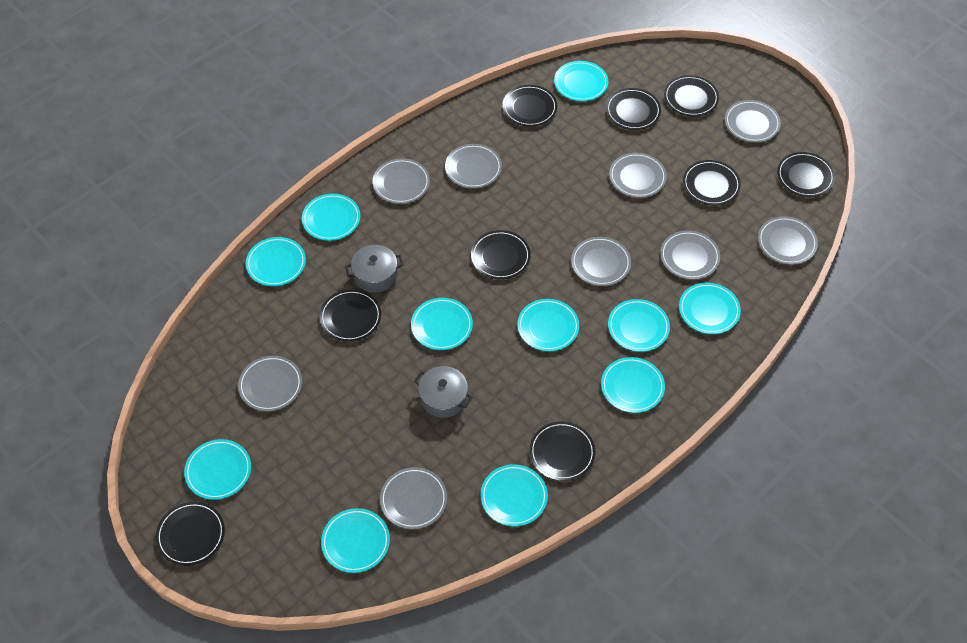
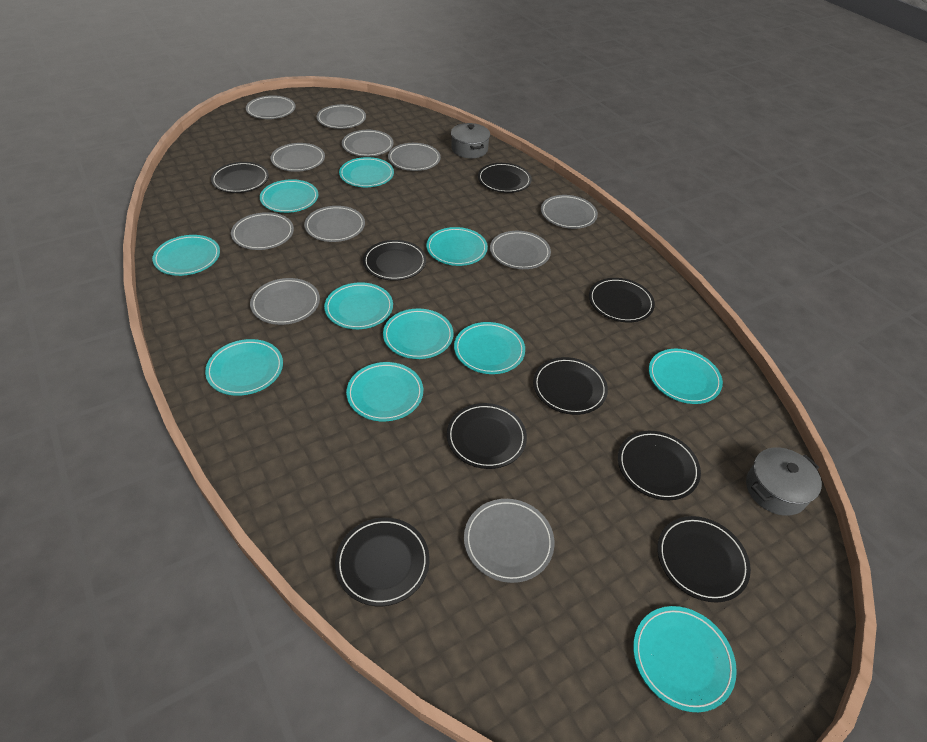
grey plate: 9 -> 11

